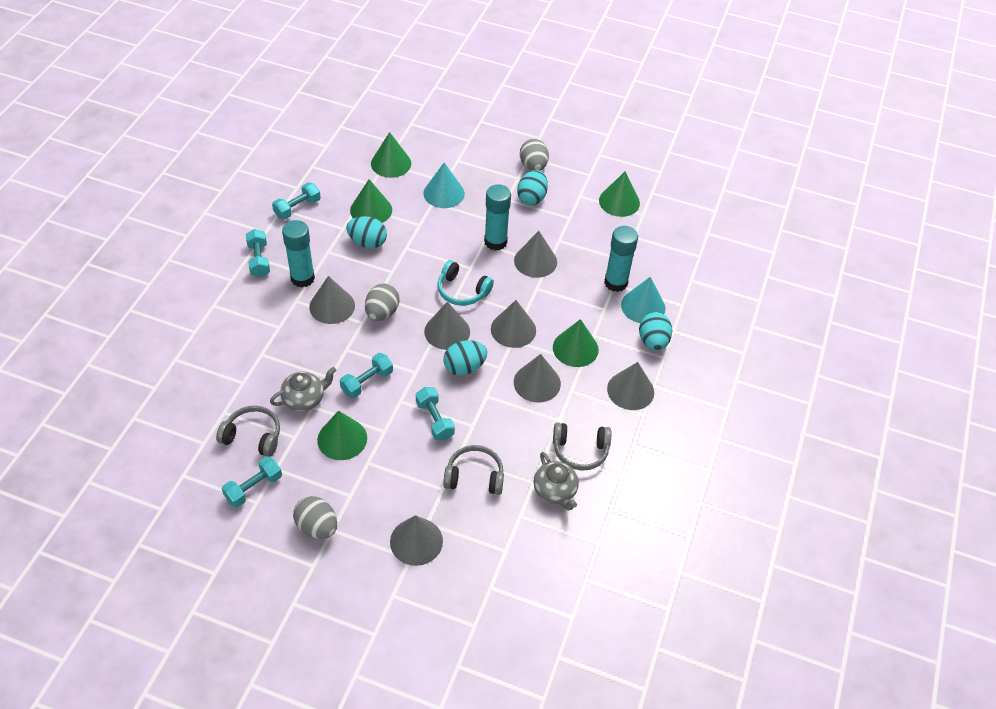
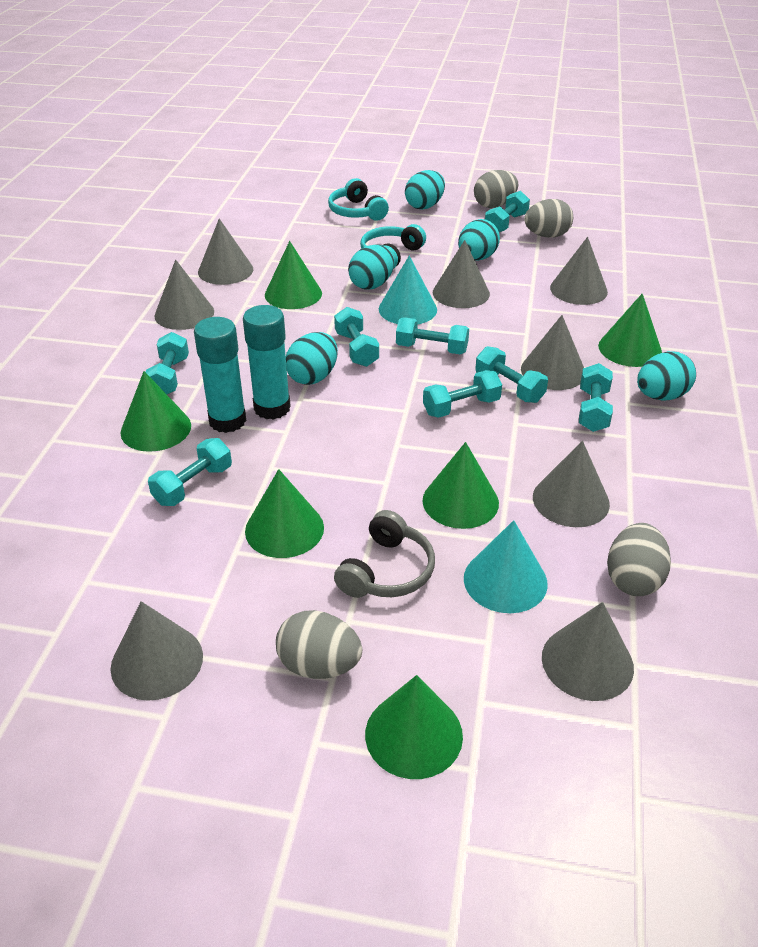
green cone: 5 -> 6
grey cone: 7 -> 8
grey egg: 3 -> 4
grey headphones: 3 -> 1
grey teapot: 2 -> 0
turquoise dumbbell: 5 -> 8
turquoise egg: 4 -> 5
turquoise glue stick: 3 -> 2
turquoise headphones: 1 -> 2

